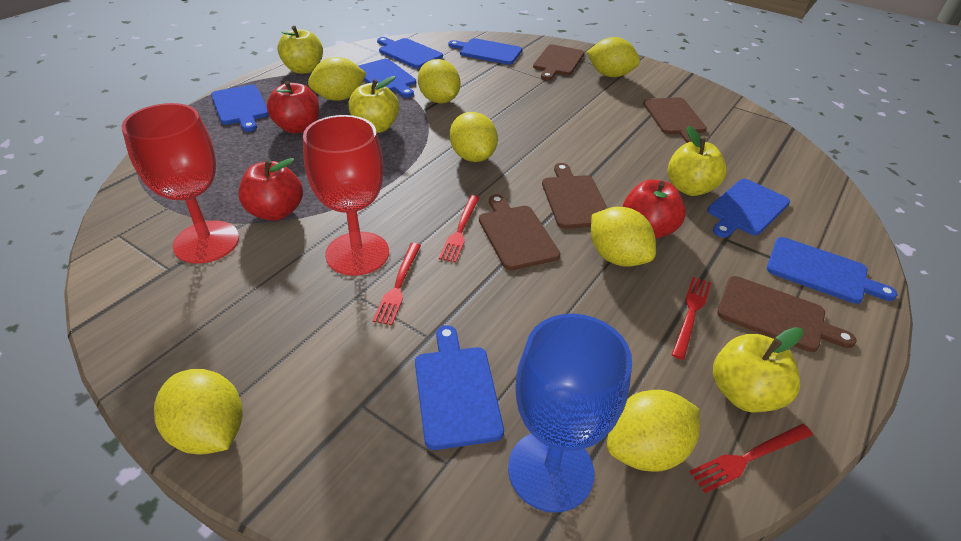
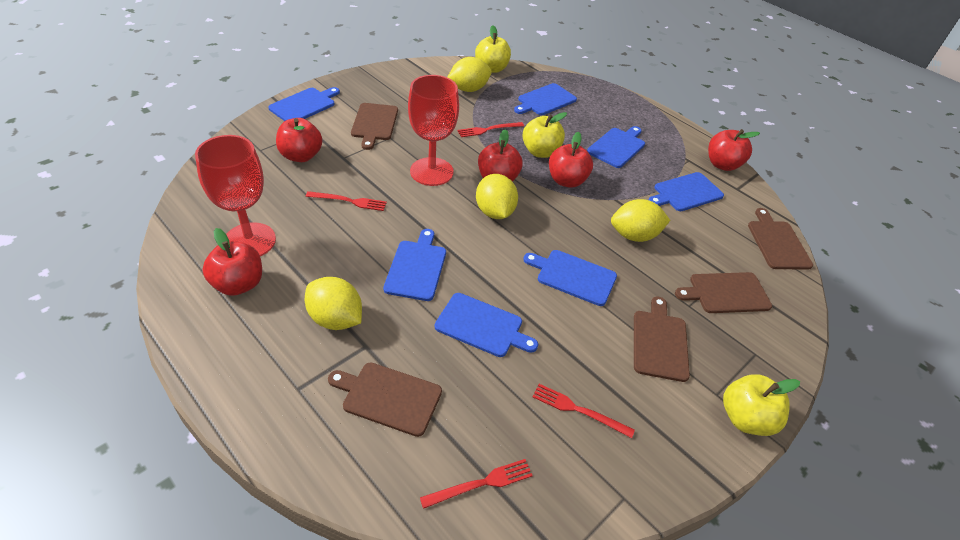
blue goblet: 1 -> 0
red apple: 3 -> 5
yellow apple: 4 -> 3
yellow lemon: 7 -> 4

